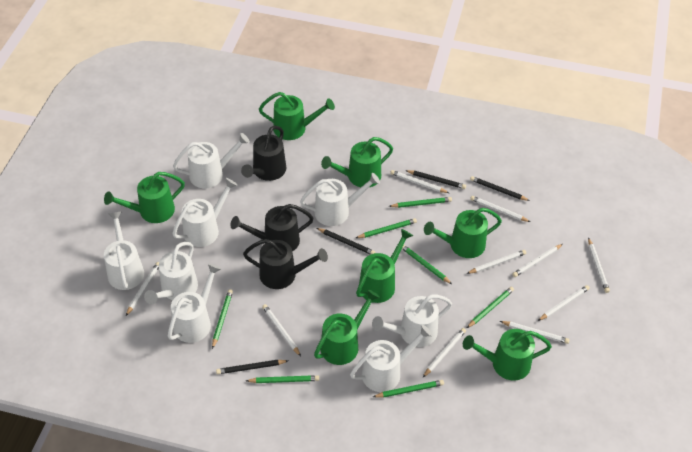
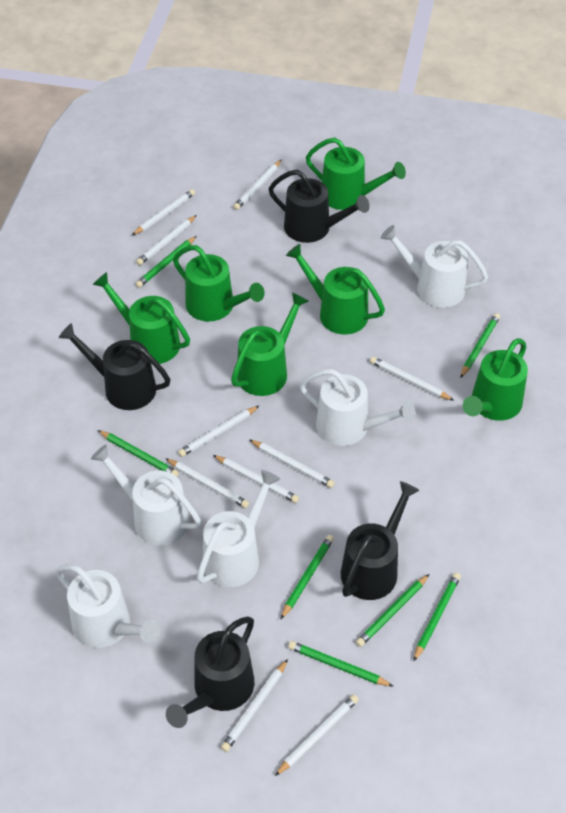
black pencil: 4 -> 0
black watering can: 3 -> 4
green watering can: 7 -> 6
white watering can: 8 -> 5

